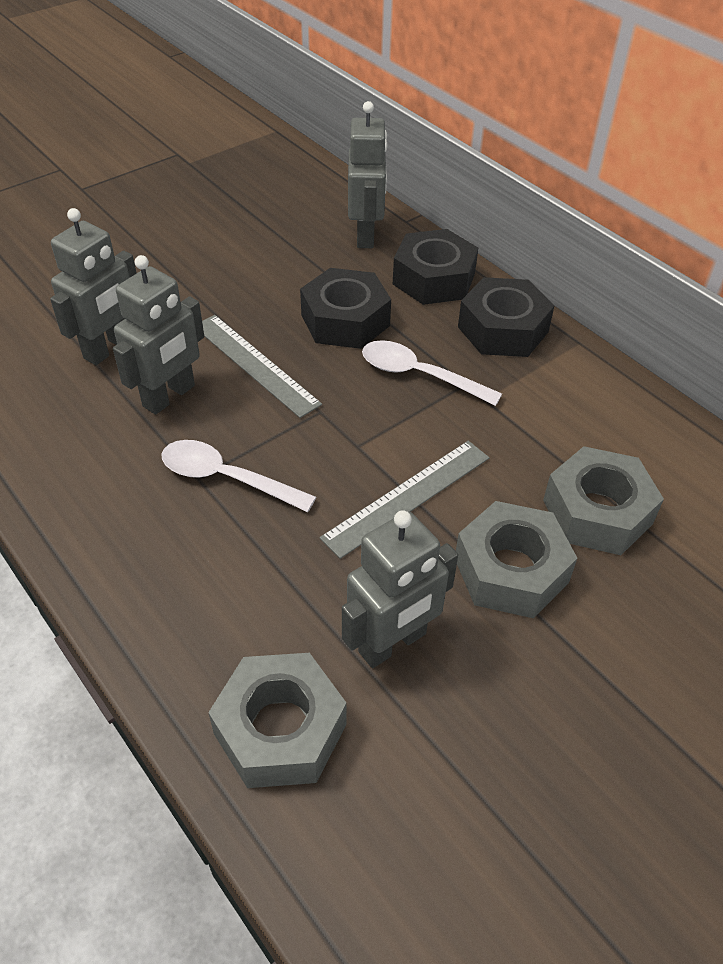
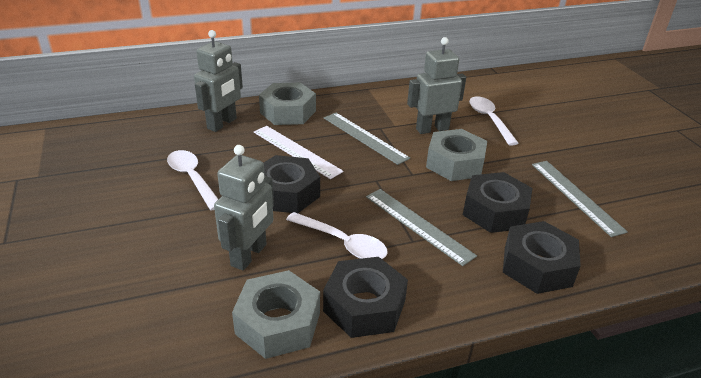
black nut: 3 -> 4
grey robot: 4 -> 3
grey ruler: 2 -> 3
white ruler: 0 -> 1
white spoon: 2 -> 3

